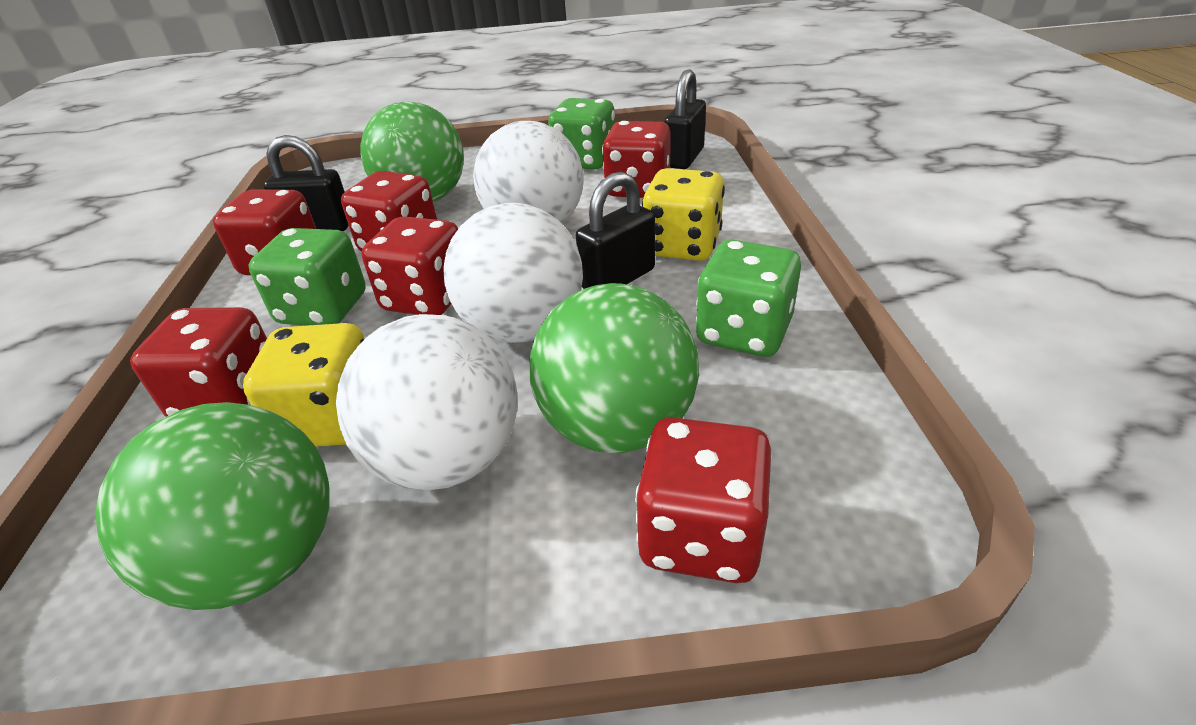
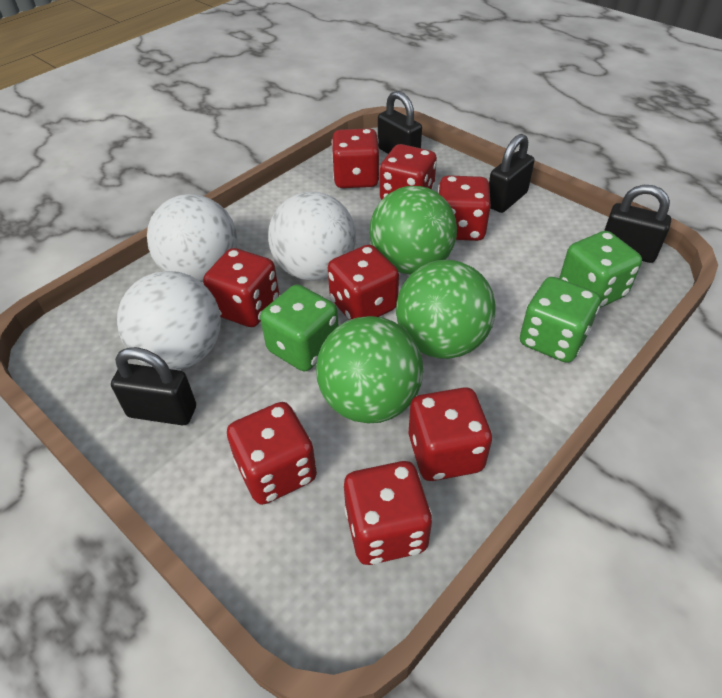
black padlock: 3 -> 4
red dice: 6 -> 8
yellow dice: 2 -> 0

